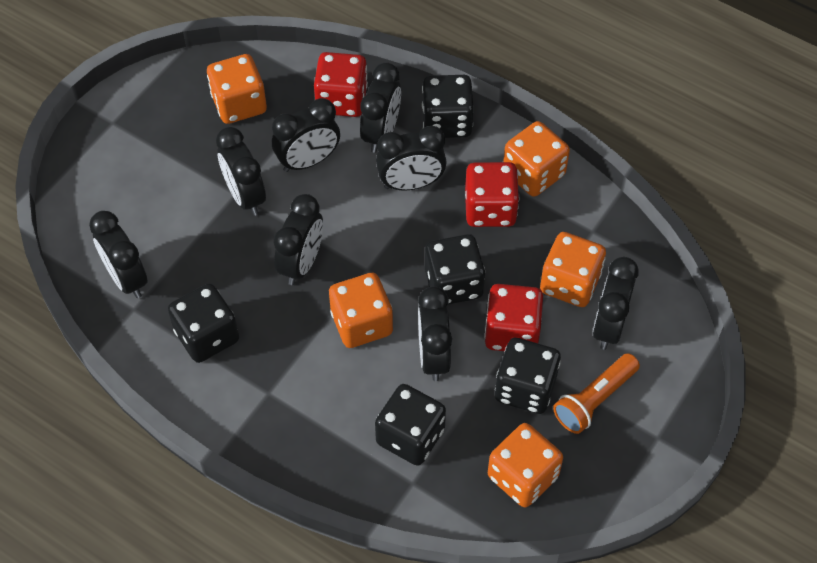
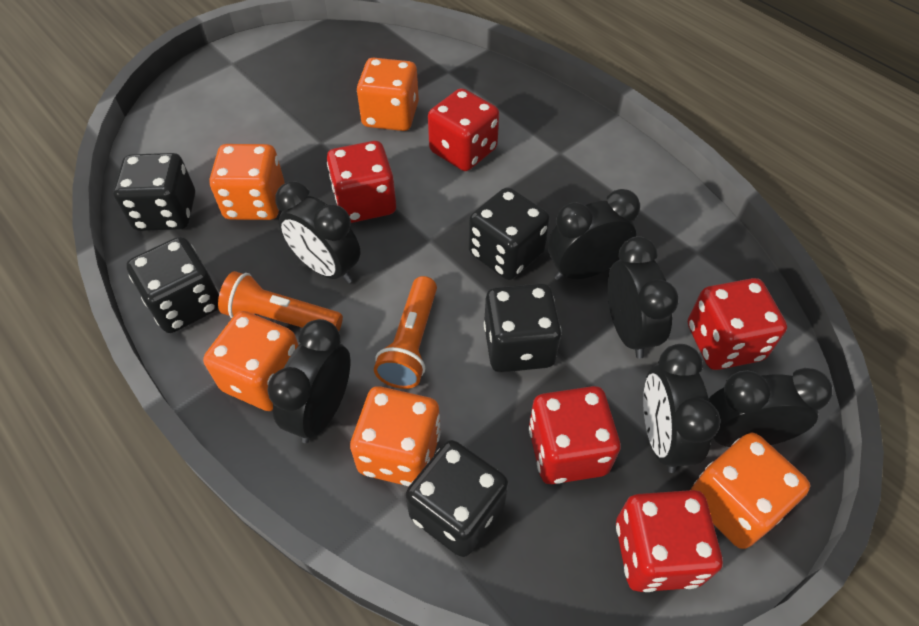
black clock: 8 -> 6
orange flashlight: 1 -> 2
red dice: 3 -> 5

